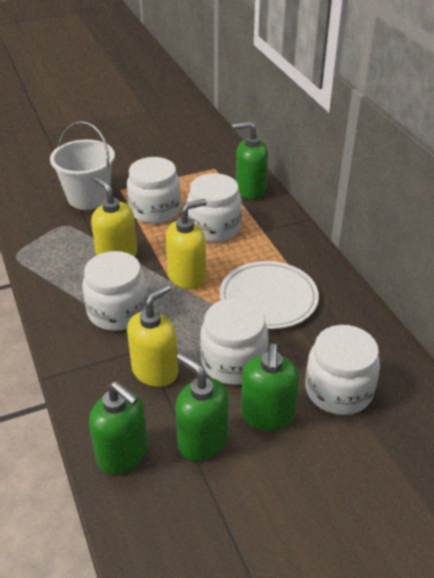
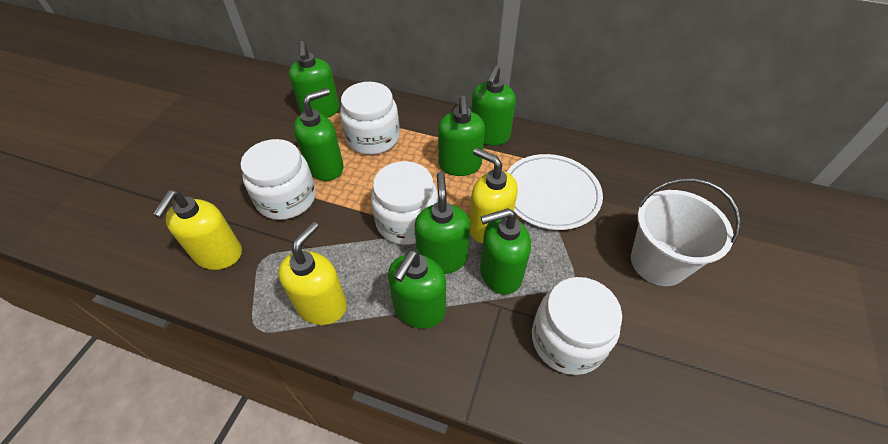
green soap dispenser: 4 -> 7
white jar: 5 -> 4

